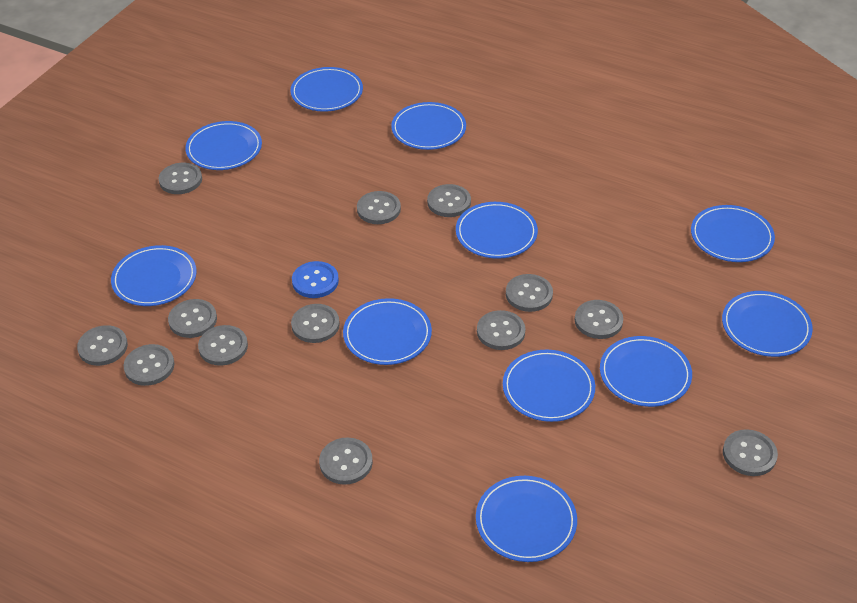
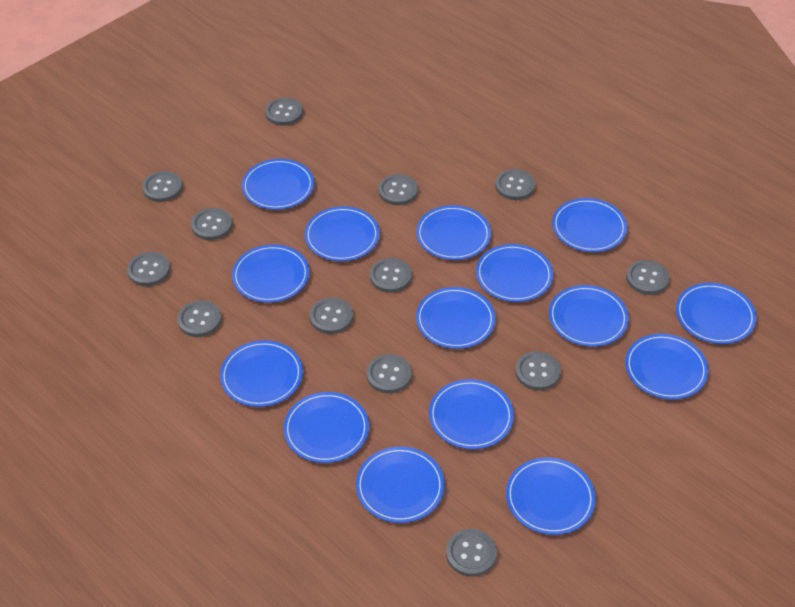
blue button: 1 -> 0
blue plate: 11 -> 15

